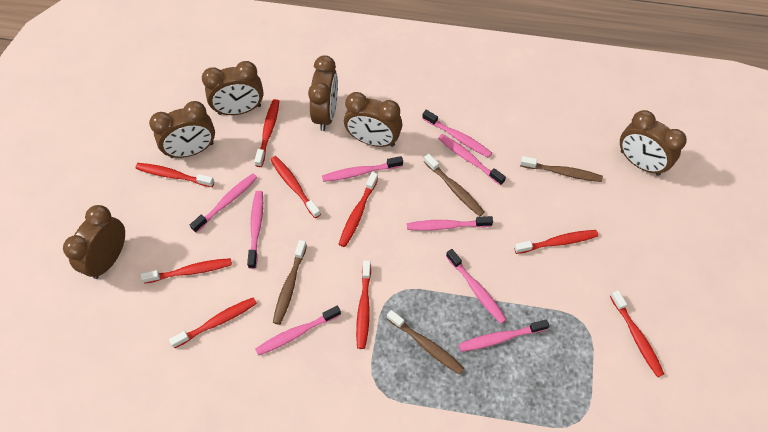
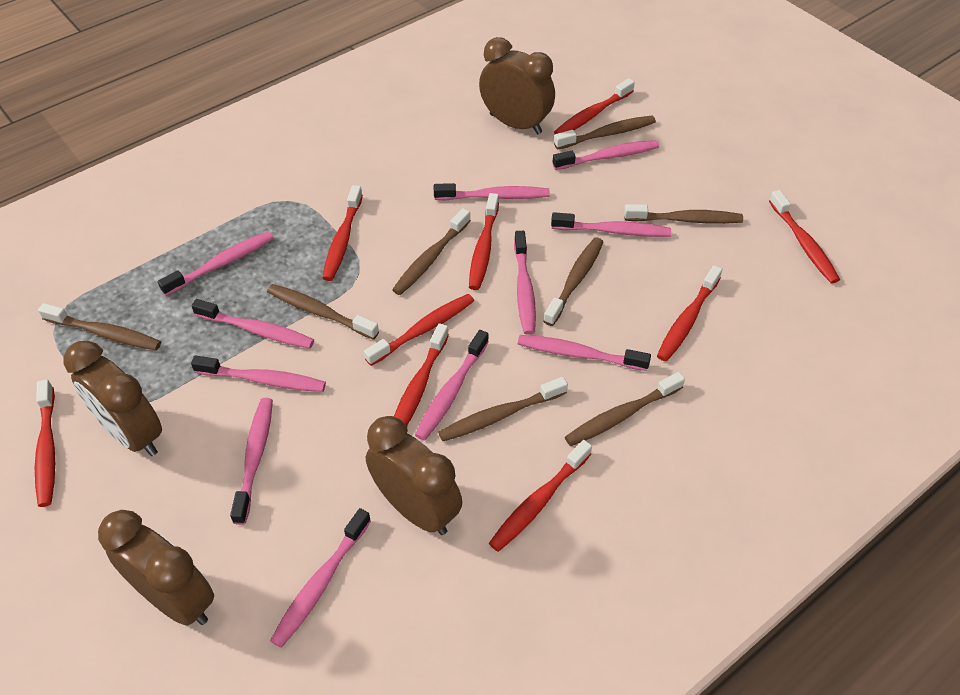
brown clock: 6 -> 4
brown toothbrush: 4 -> 8
pink toothbrush: 9 -> 11

